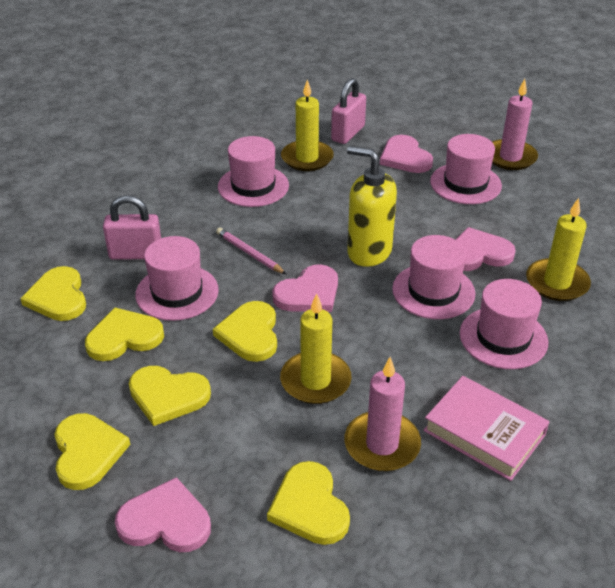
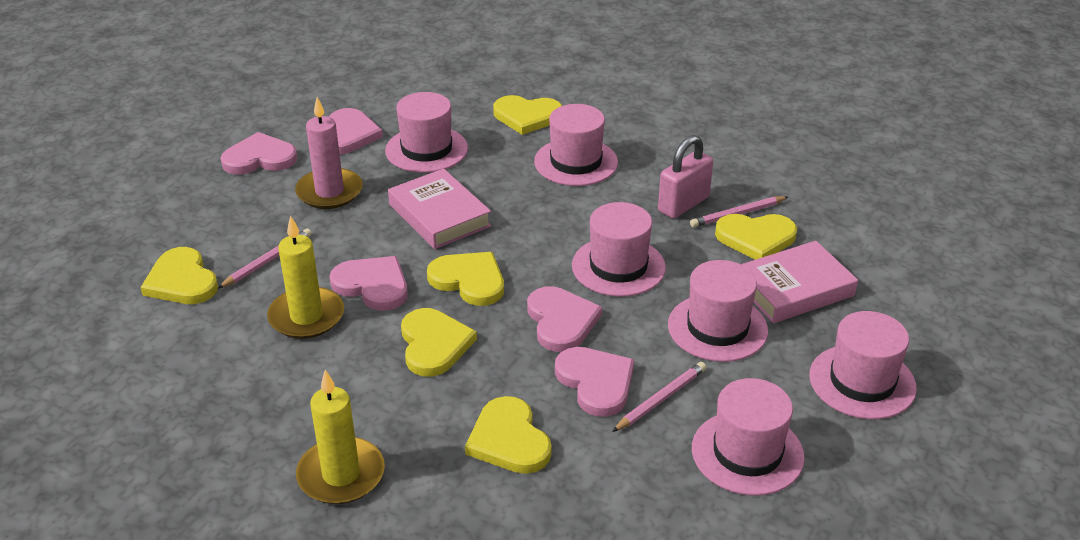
pink book: 1 -> 2
pink candle: 2 -> 1
pink hat: 5 -> 6
pink heart: 4 -> 5
pink padlock: 2 -> 1
pink pencil: 1 -> 3
yellow candle: 3 -> 2
yellow soap dispenser: 1 -> 0

